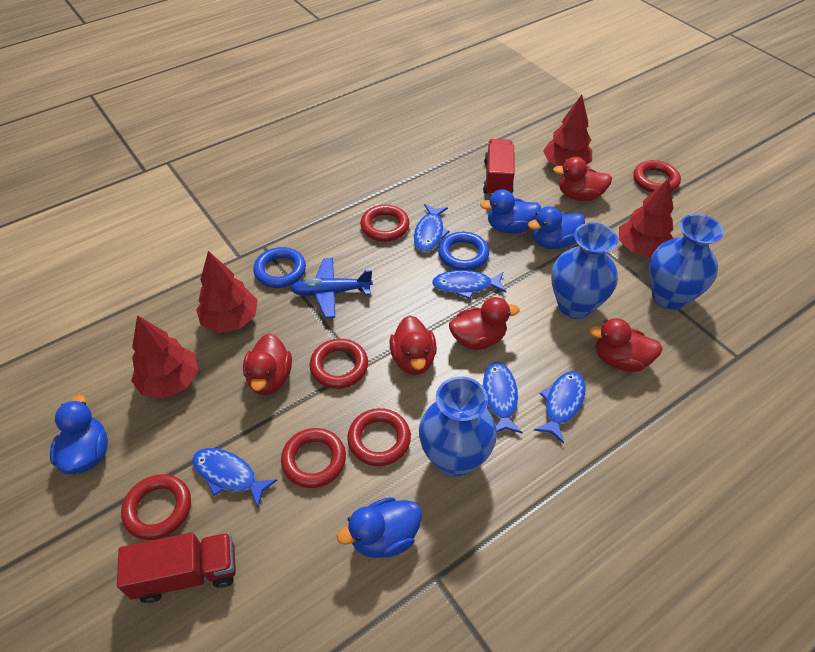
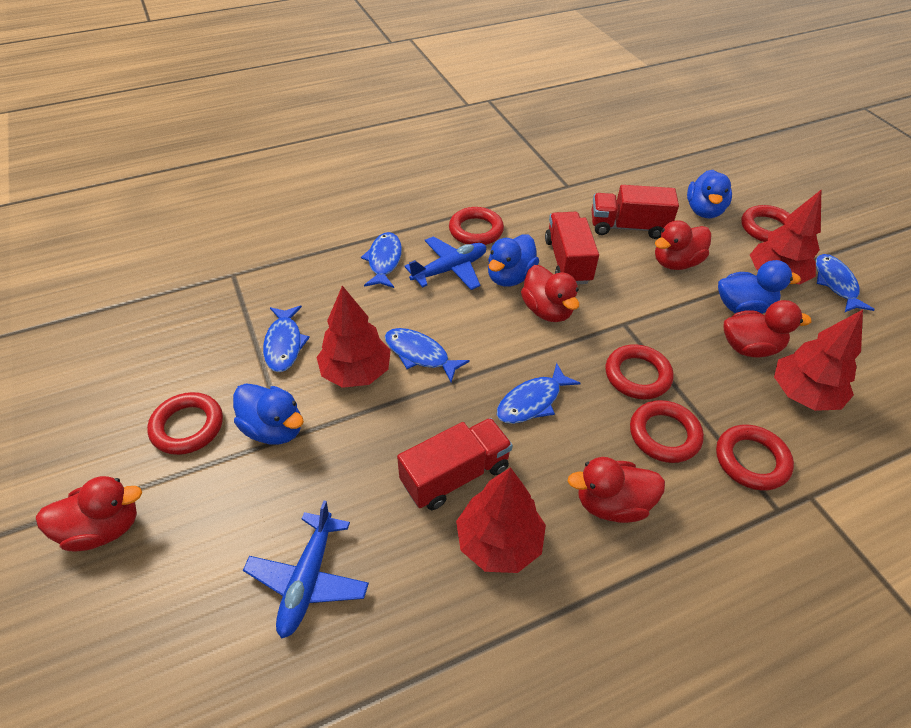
blue plane: 1 -> 2
blue ring: 2 -> 0
blue vase: 3 -> 0
red truck: 2 -> 3

